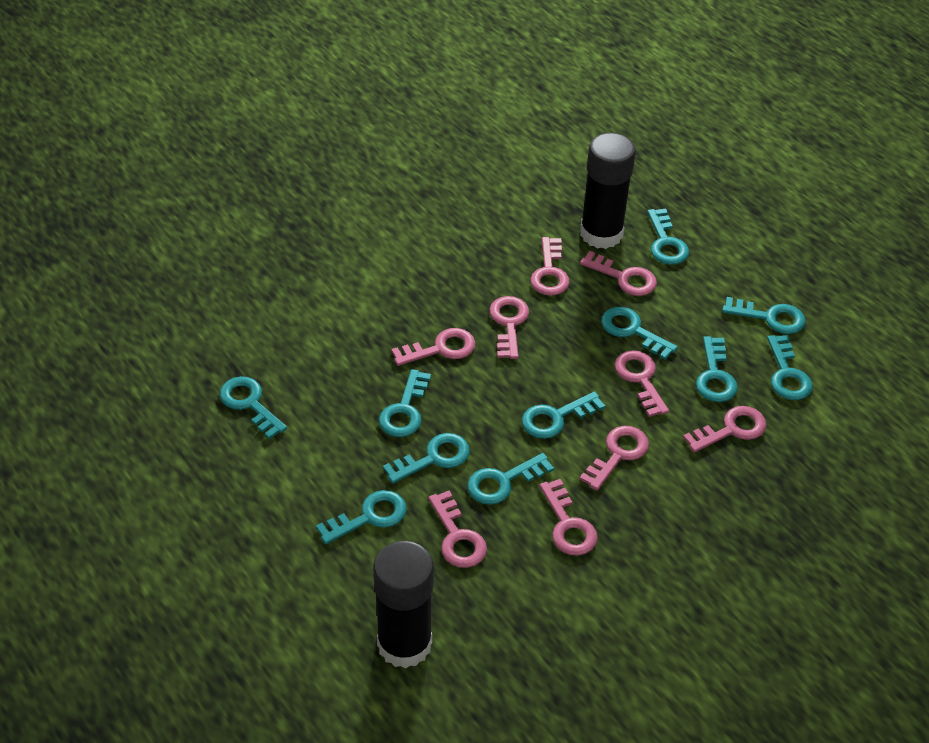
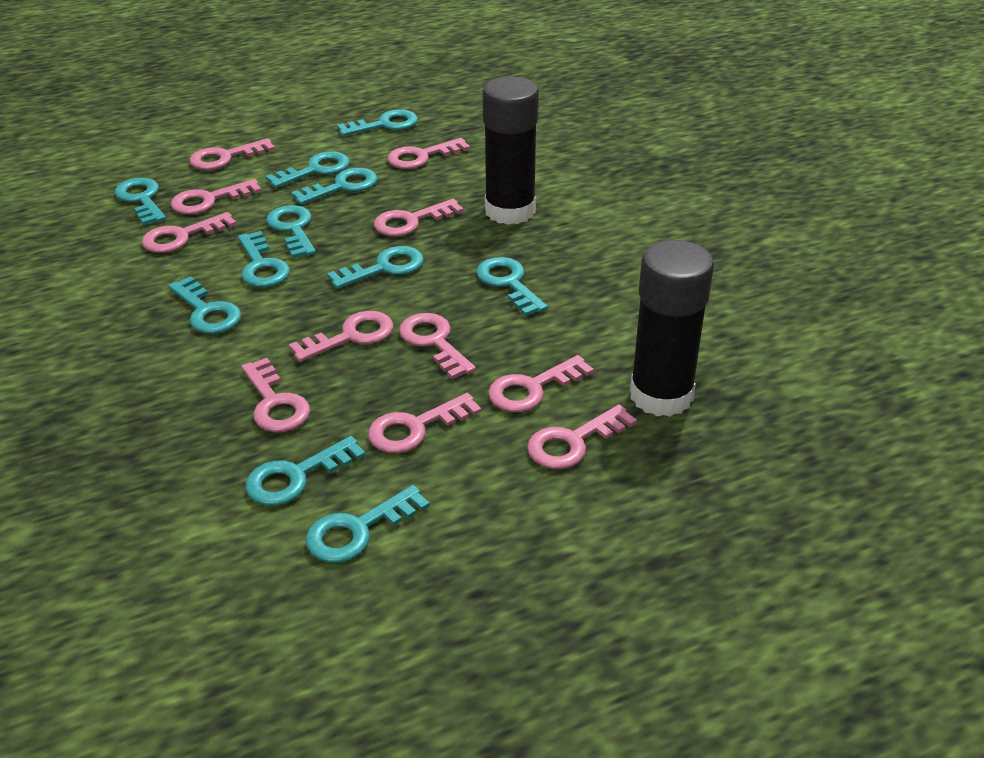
pink key: 9 -> 11

